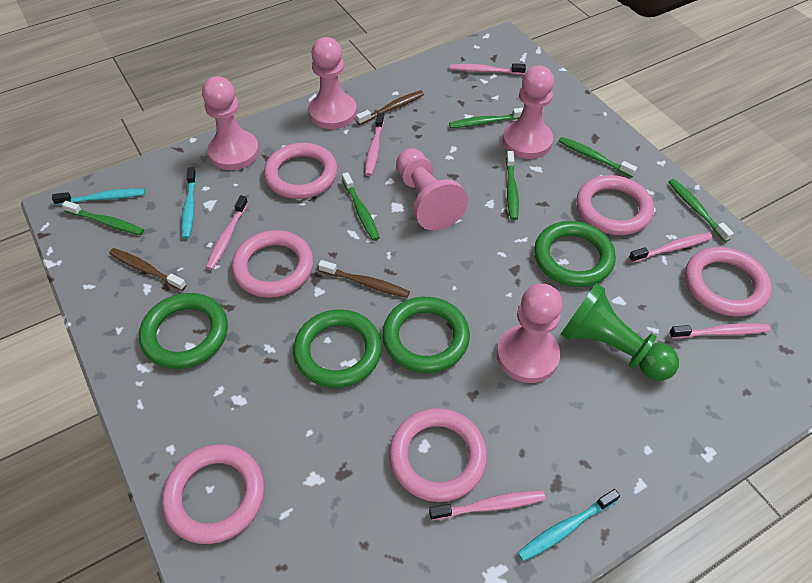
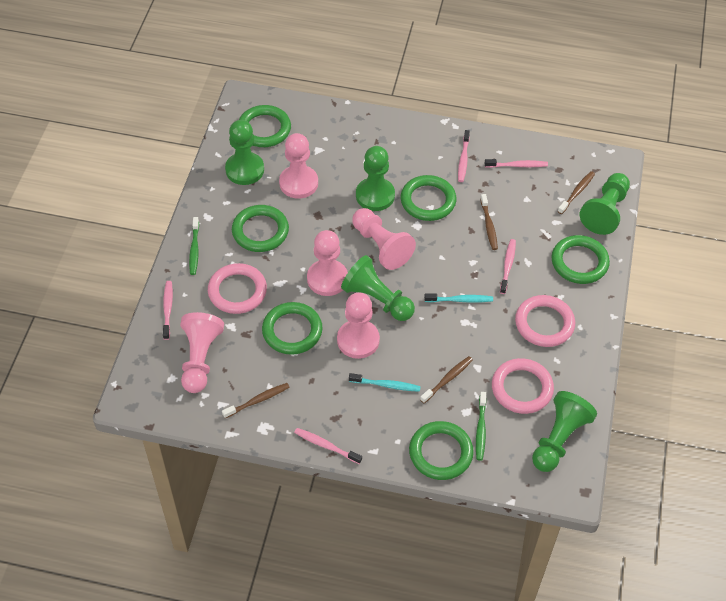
brown toothbrush: 3 -> 4
green pawn: 1 -> 5
green ring: 4 -> 6
green toothbrush: 6 -> 2
pink ring: 6 -> 3
pink toothbrush: 6 -> 5
turquoise toothbrush: 3 -> 2

